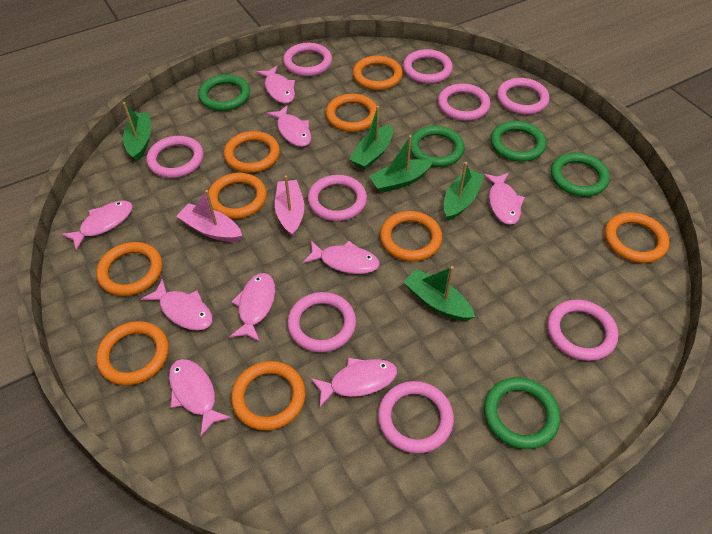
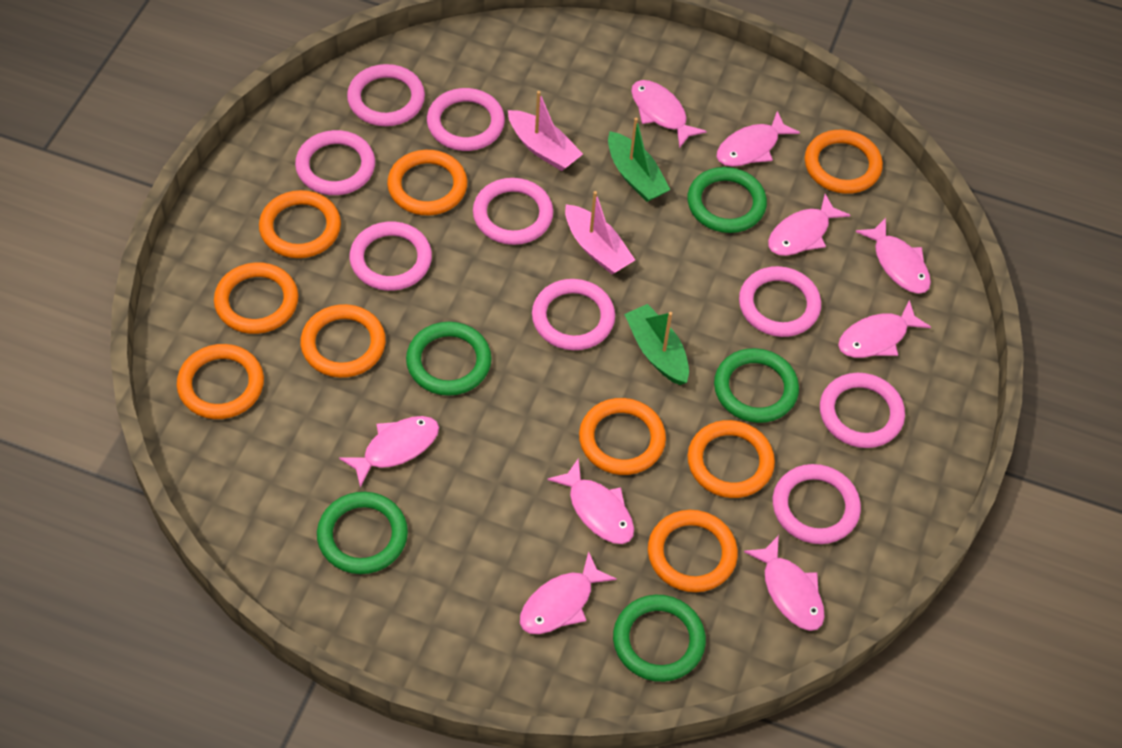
green boat: 5 -> 2

